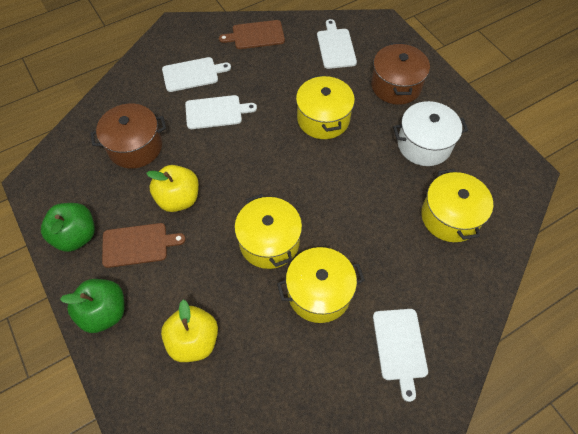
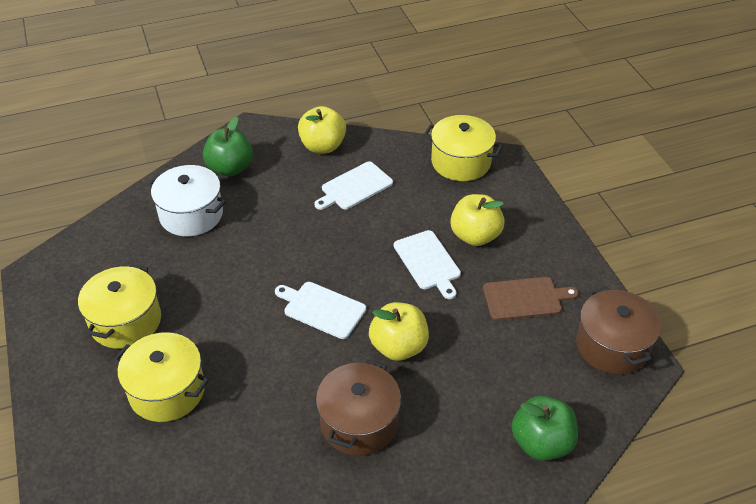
brown cutting board: 2 -> 1
white cutting board: 4 -> 3
yellow apple: 2 -> 3
yellow pot: 4 -> 3

